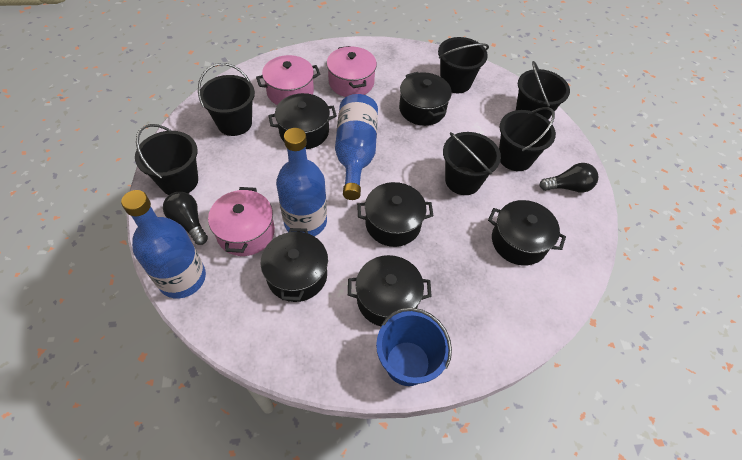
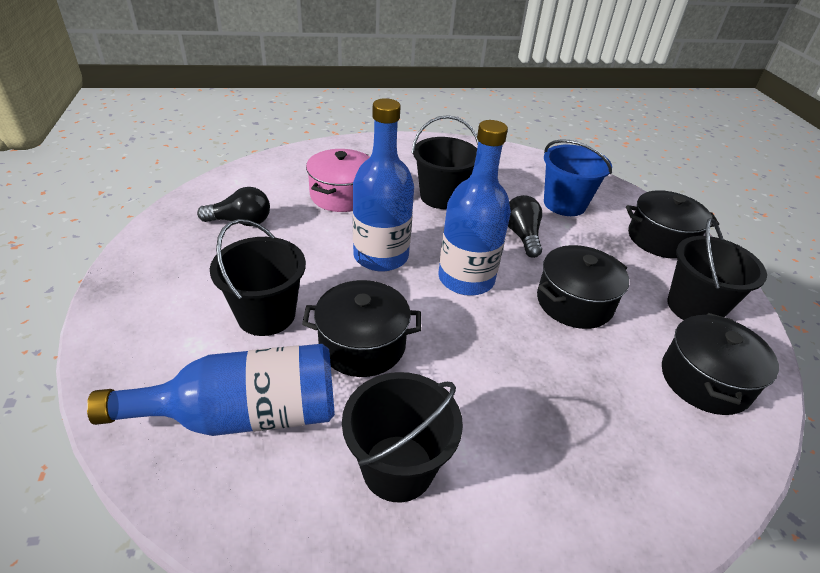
black bucket: 6 -> 4
black pot: 6 -> 4
pink pot: 3 -> 1

